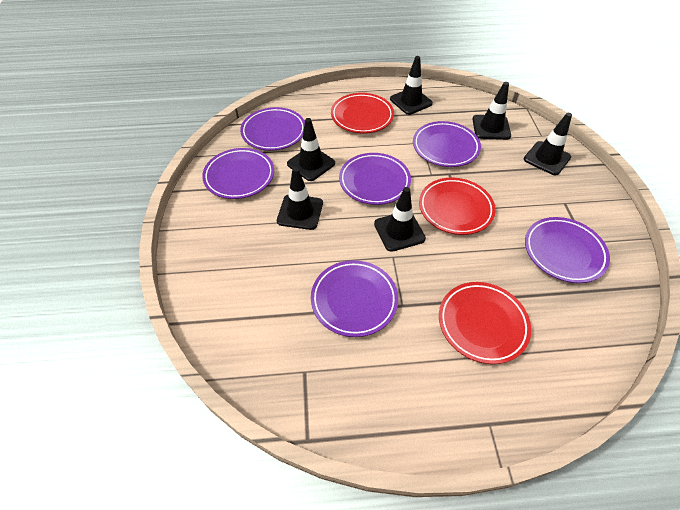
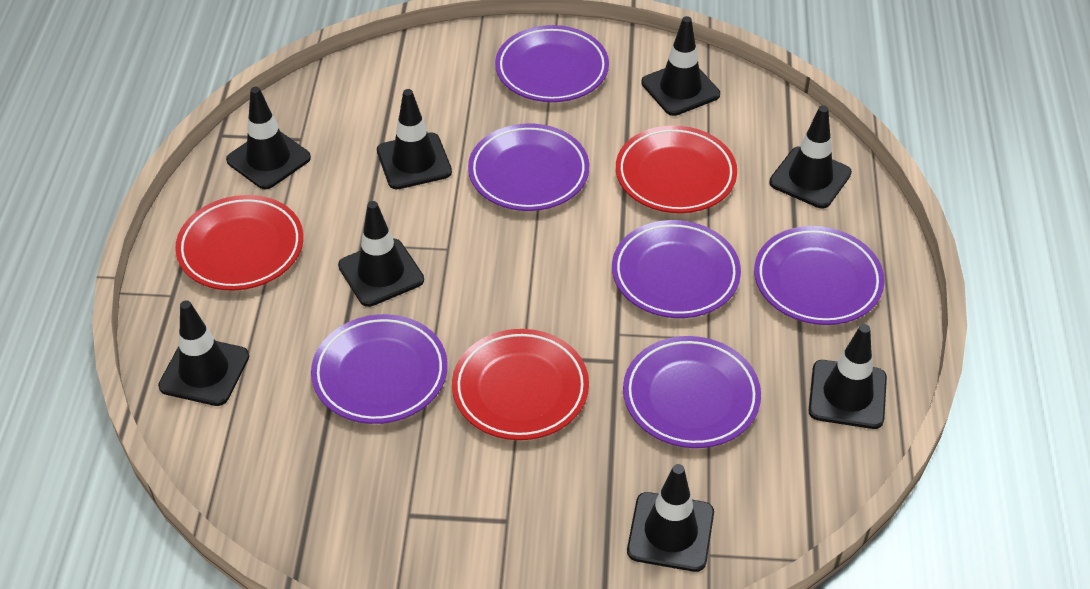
black traffic cone: 6 -> 8

